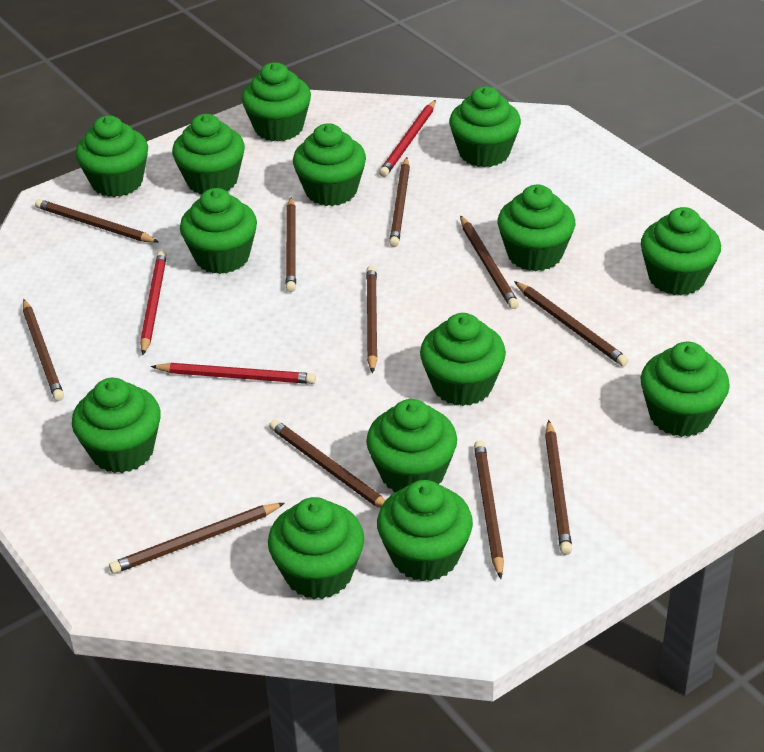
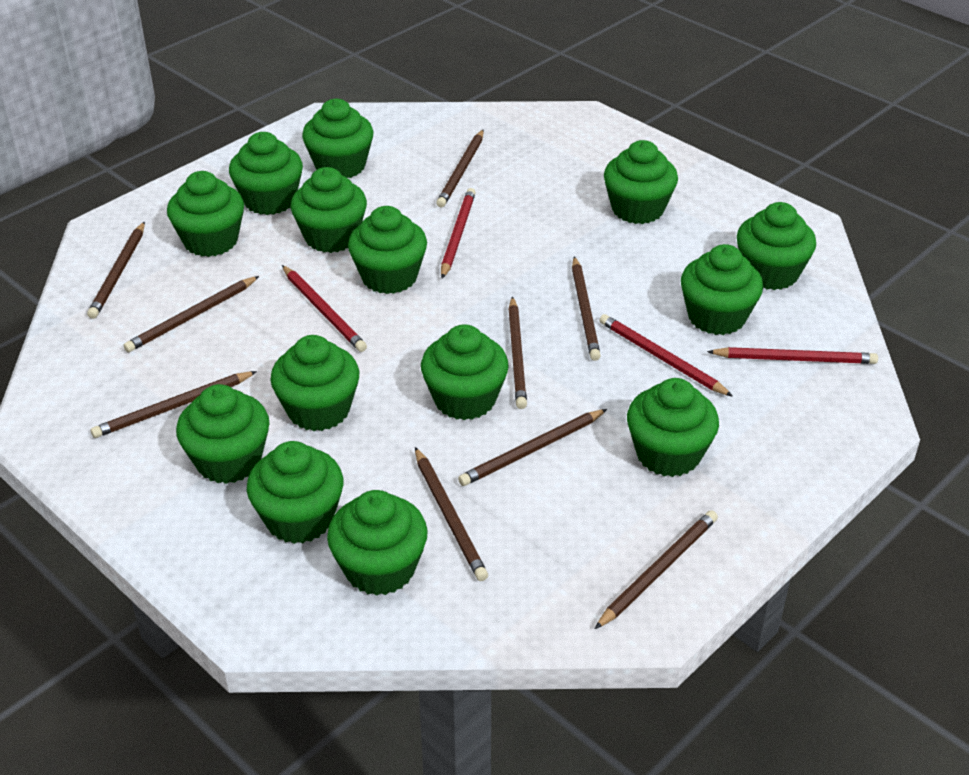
brown pencil: 11 -> 9
red pencil: 3 -> 4

